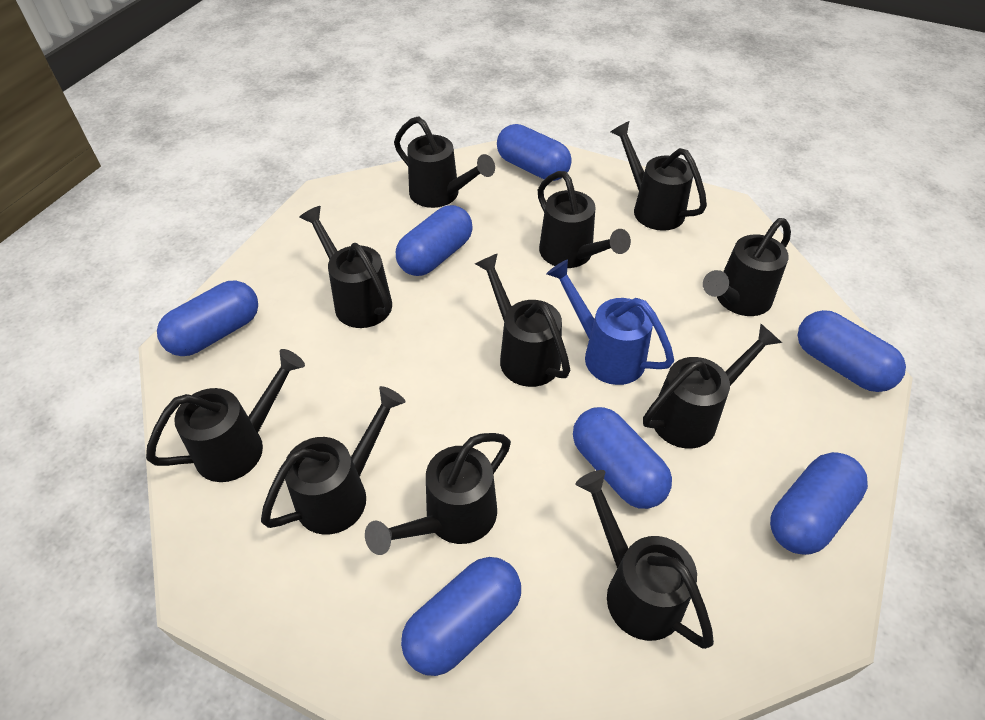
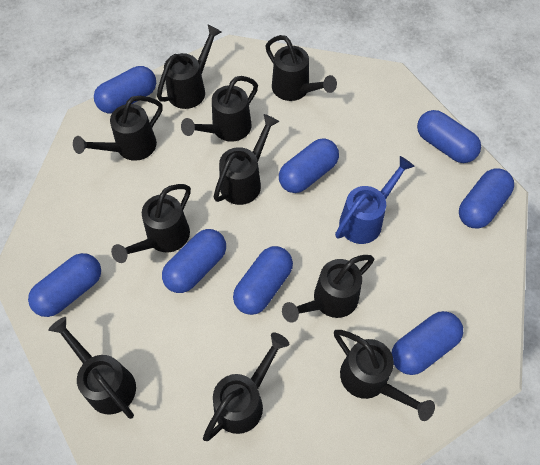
black watering can: 11 -> 10
blue capsule: 7 -> 8

